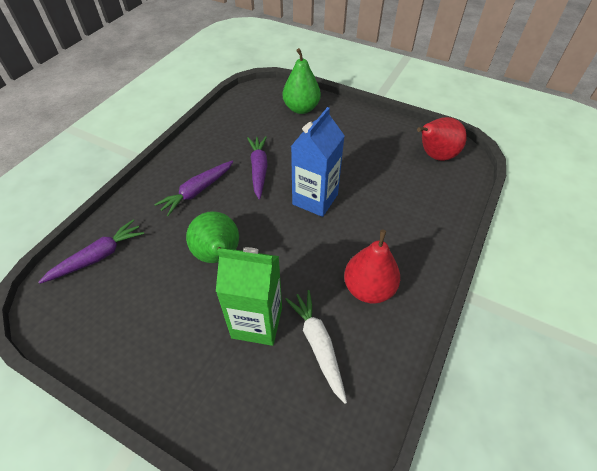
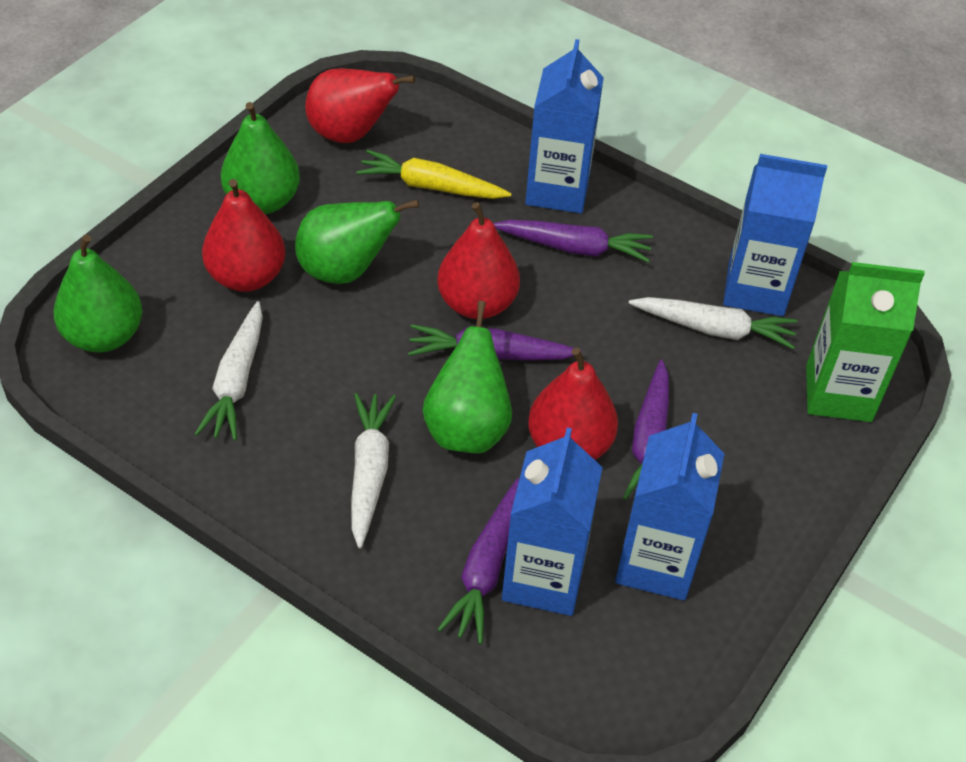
blue carton: 1 -> 4
green pear: 2 -> 4
purple carrot: 3 -> 4
red pear: 2 -> 4
white carrot: 1 -> 3
yellow carrot: 0 -> 1

